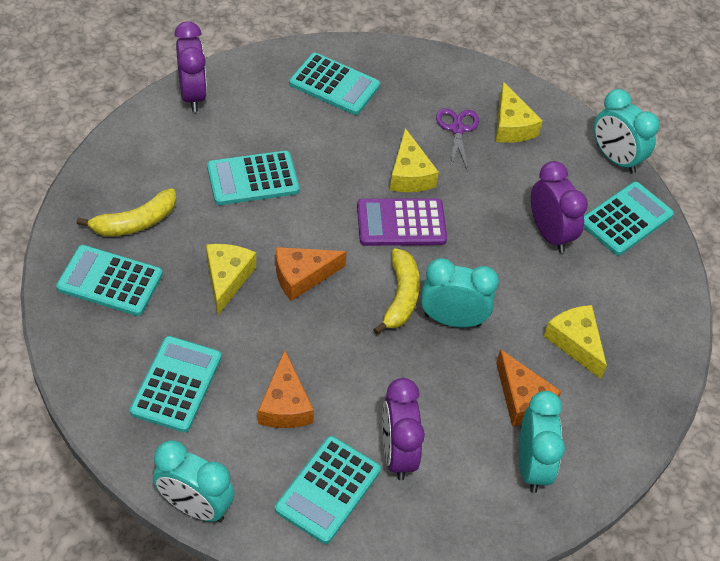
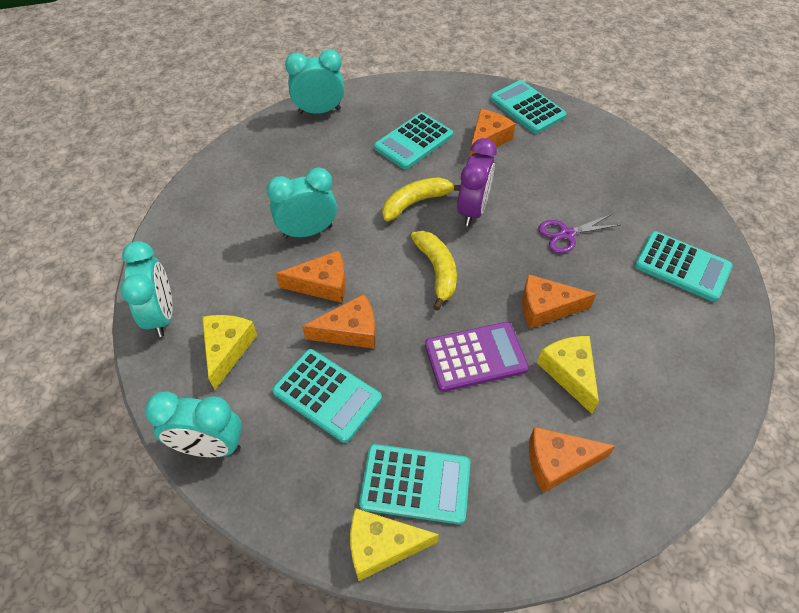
orange cheese: 3 -> 5
purple clock: 3 -> 1
turquoise calculator: 6 -> 5
yellow cheese: 4 -> 3

